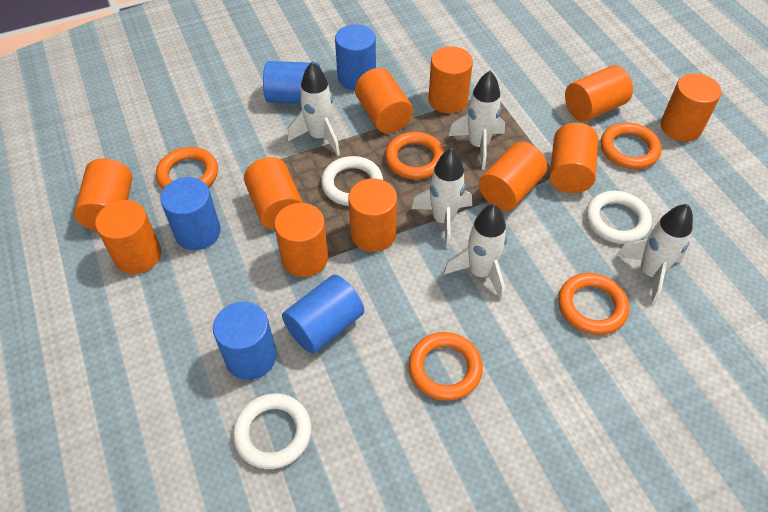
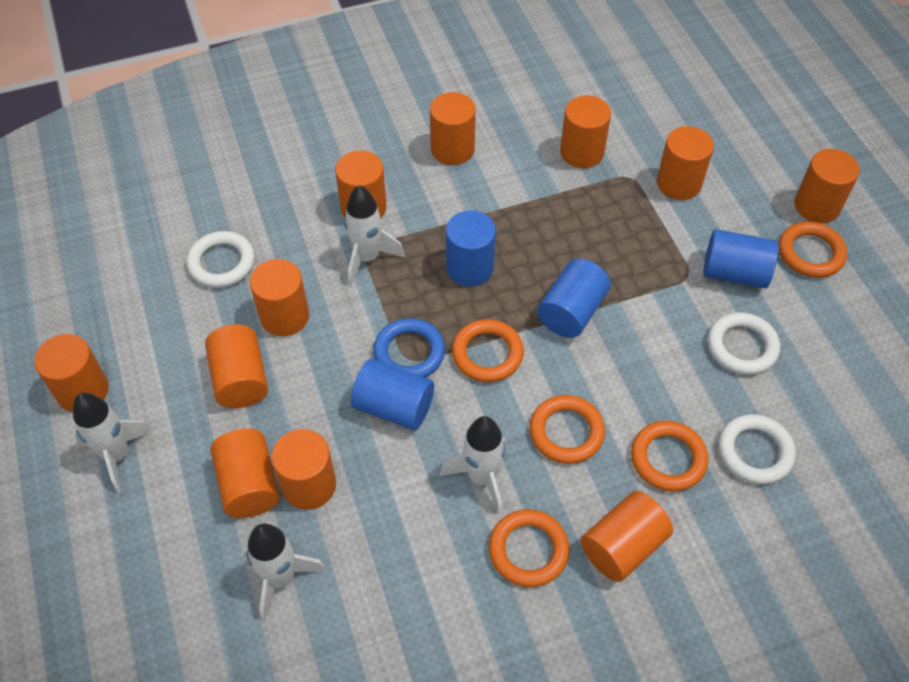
blue cylinder: 5 -> 4
blue ring: 0 -> 1
white rocket: 5 -> 4

